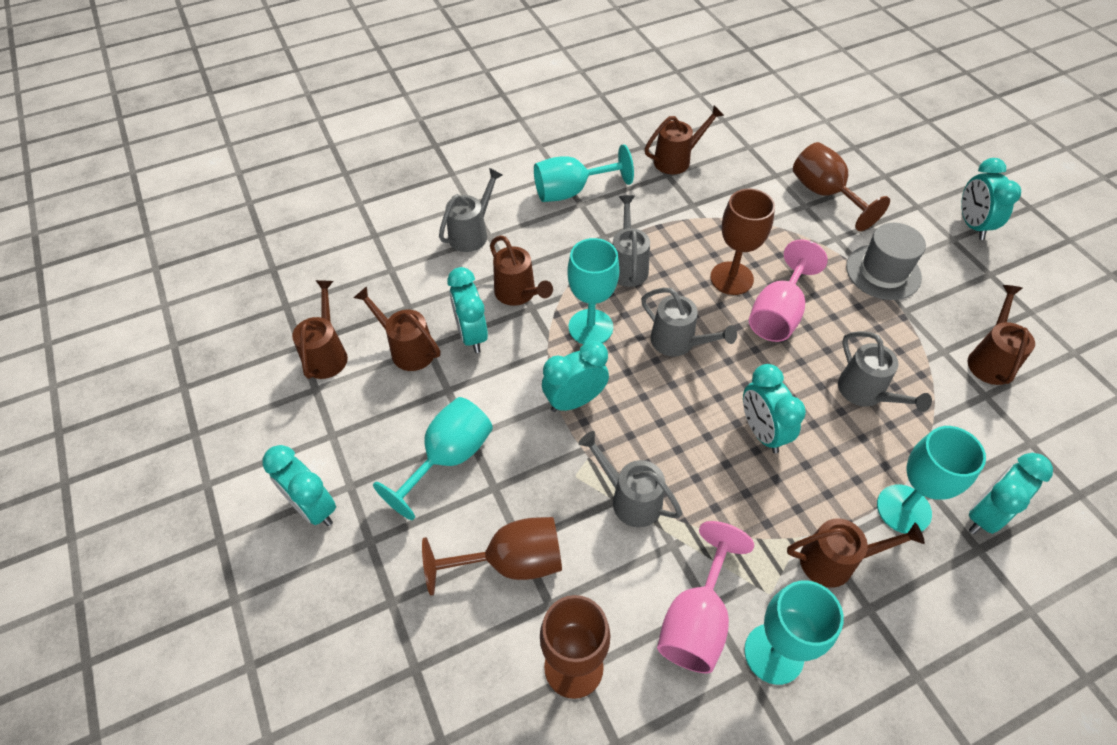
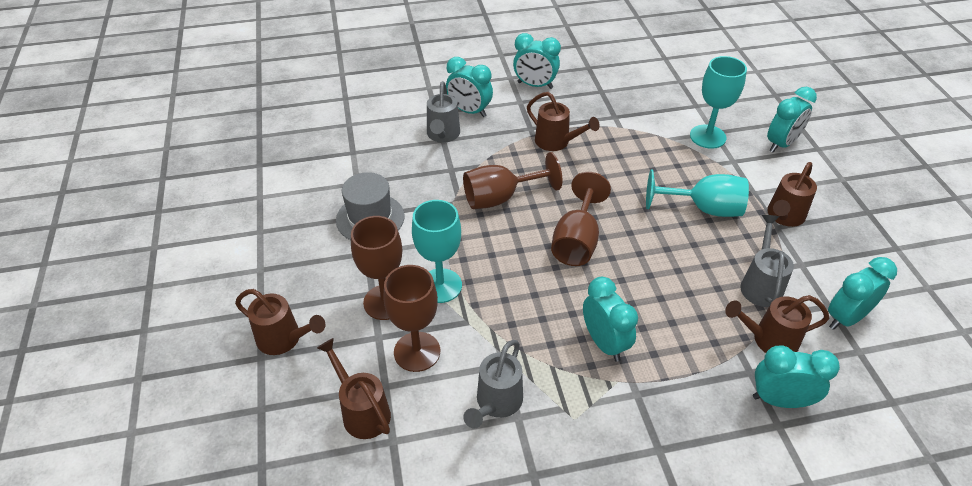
brown watering can: 6 -> 5
grey watering can: 5 -> 3
pink goblet: 2 -> 0
turquoise goblet: 5 -> 3

